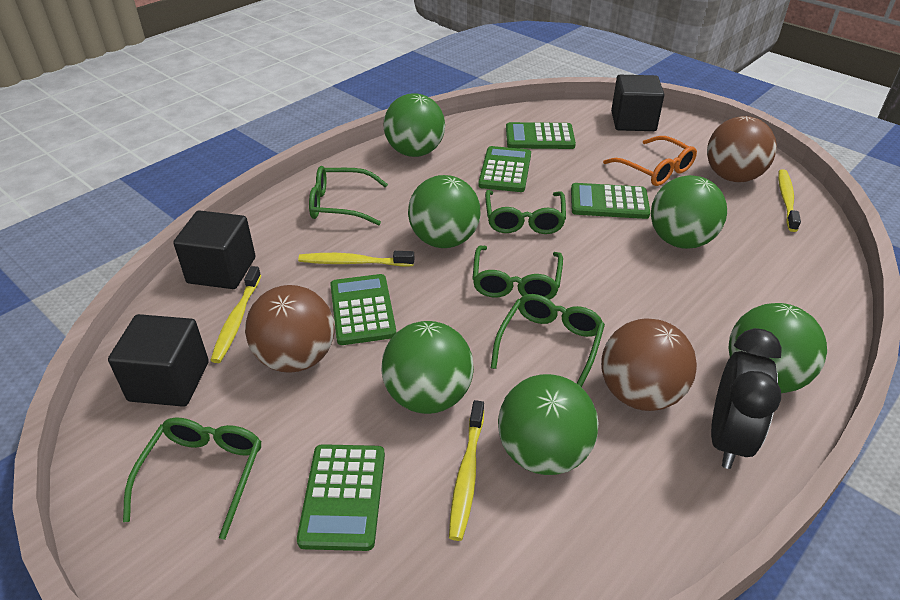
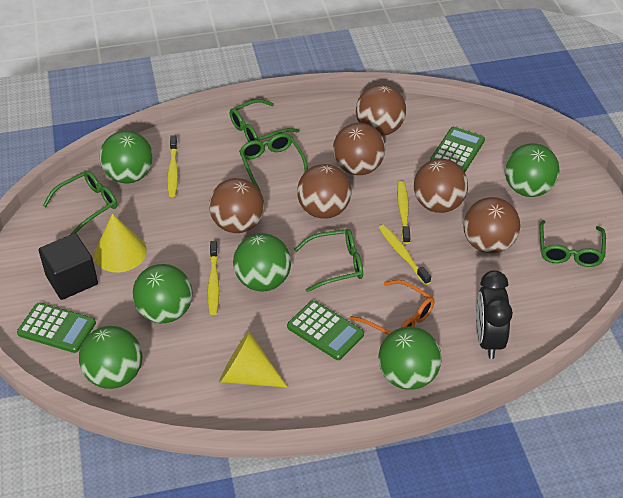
black cube: 3 -> 1
brown ball: 3 -> 6
green calculator: 5 -> 3
yellow cone: 0 -> 2

